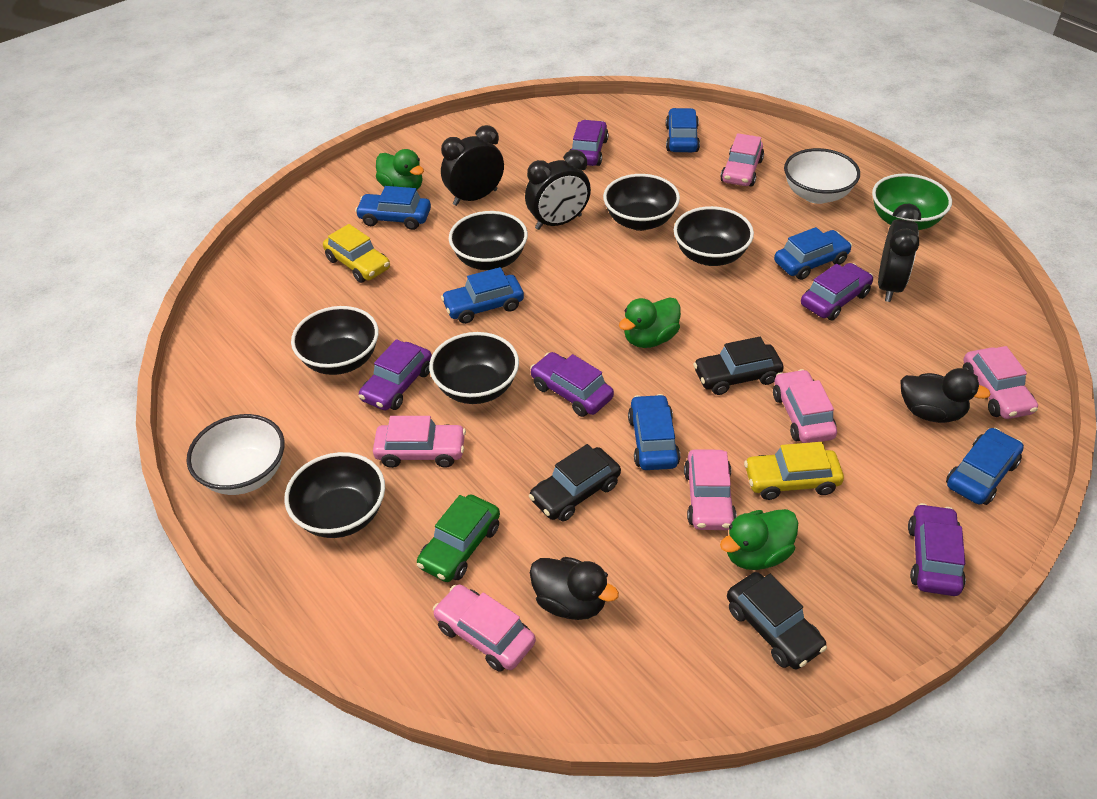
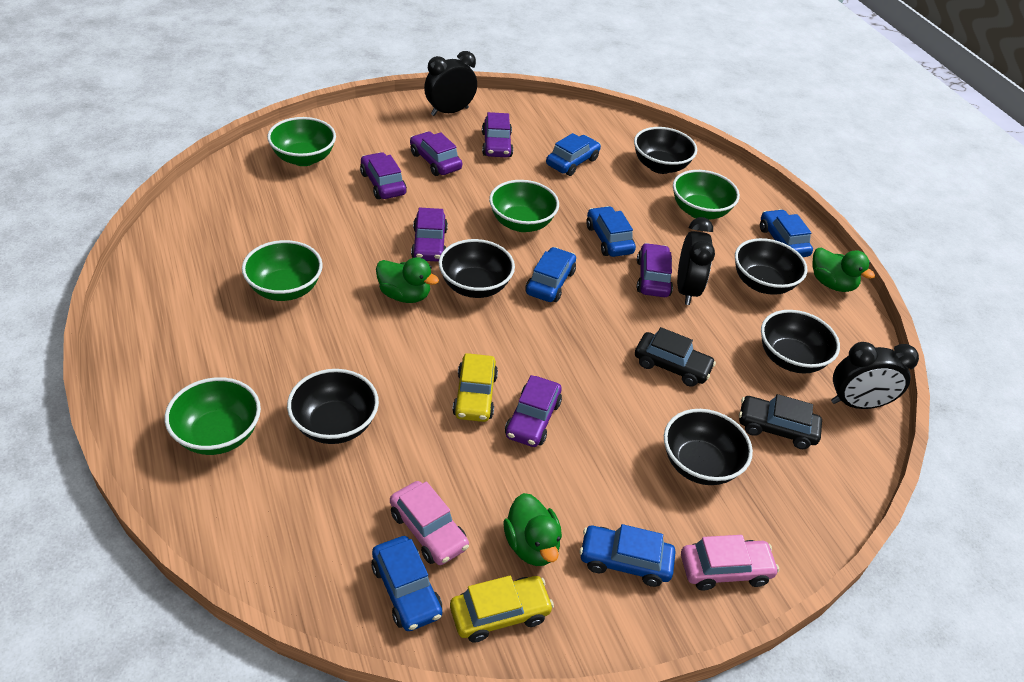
black car: 3 -> 2
black duck: 2 -> 0
green bowl: 1 -> 5
green car: 1 -> 0
pink car: 6 -> 2
purple car: 5 -> 6
white bowl: 2 -> 0

